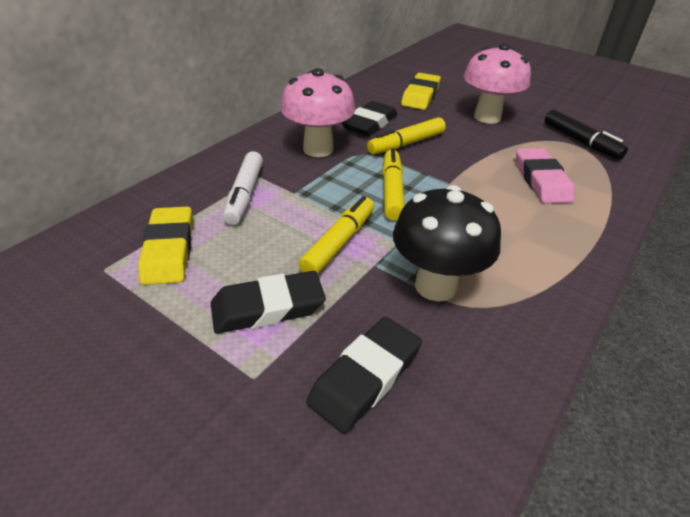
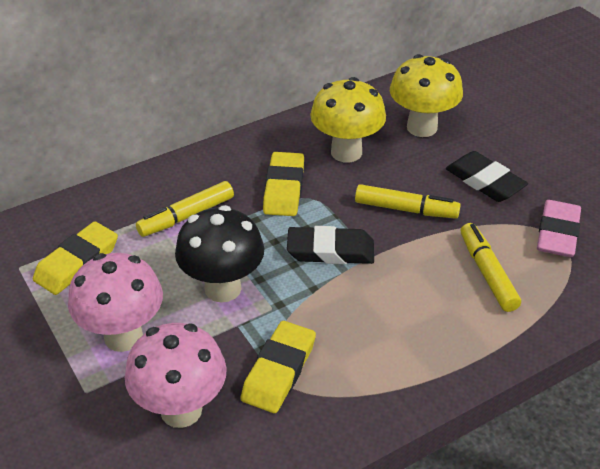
black eraser: 3 -> 2
black marker: 1 -> 0
white marker: 1 -> 0
yellow eraser: 2 -> 3
yellow mushroom: 0 -> 2

